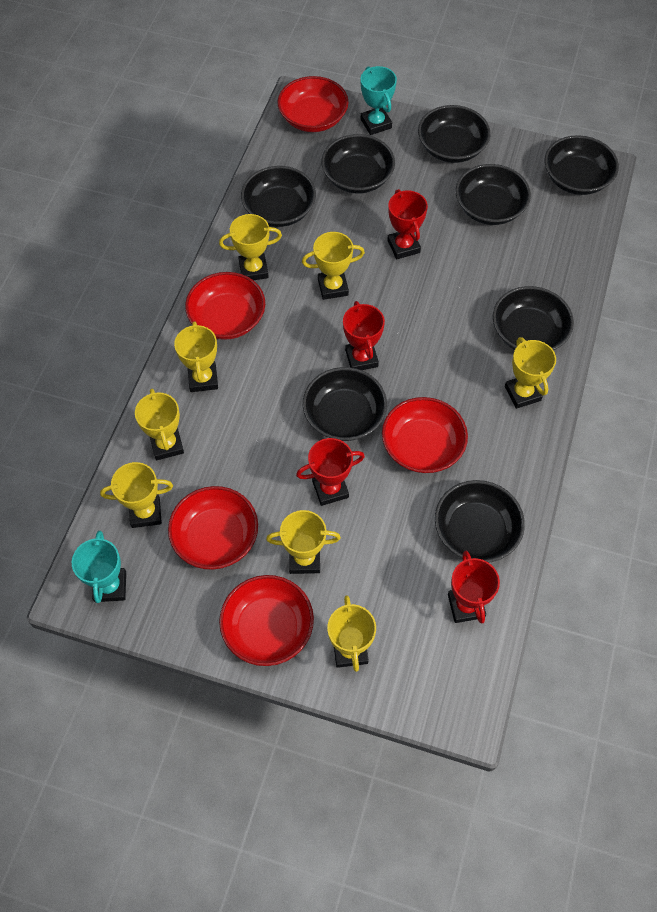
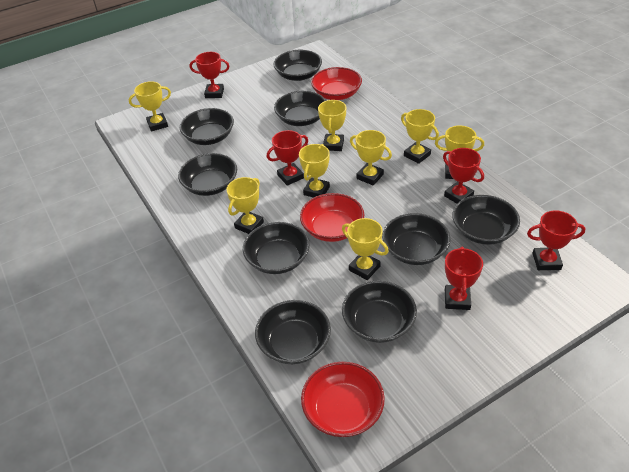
black bowl: 8 -> 9
red bowl: 5 -> 3
red trophy: 4 -> 5
turquoise trophy: 2 -> 0

